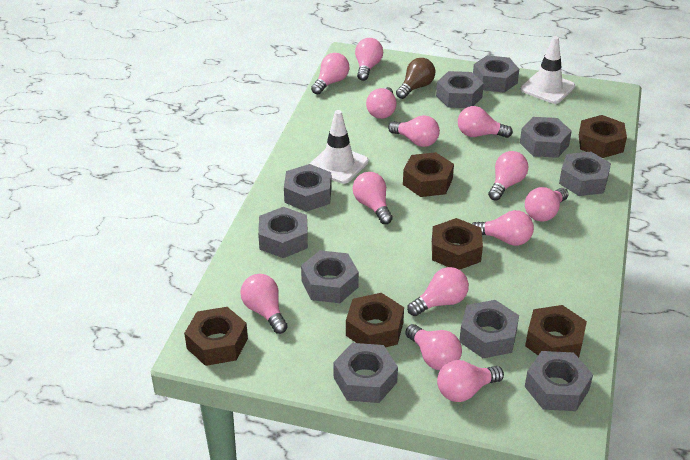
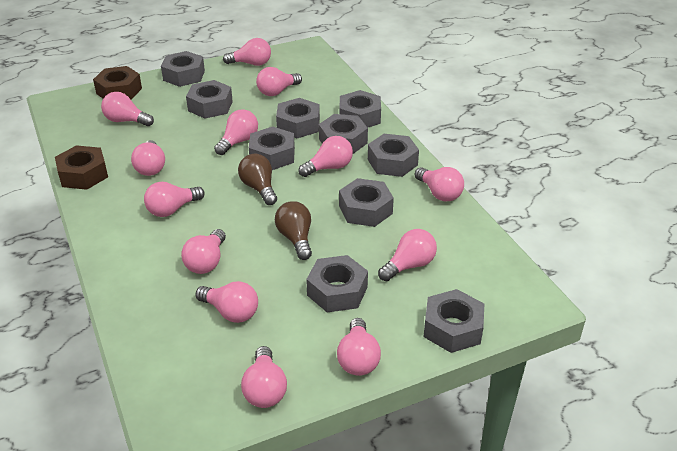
brown light bulb: 1 -> 2
brown nut: 6 -> 2
white traffic cone: 2 -> 0

